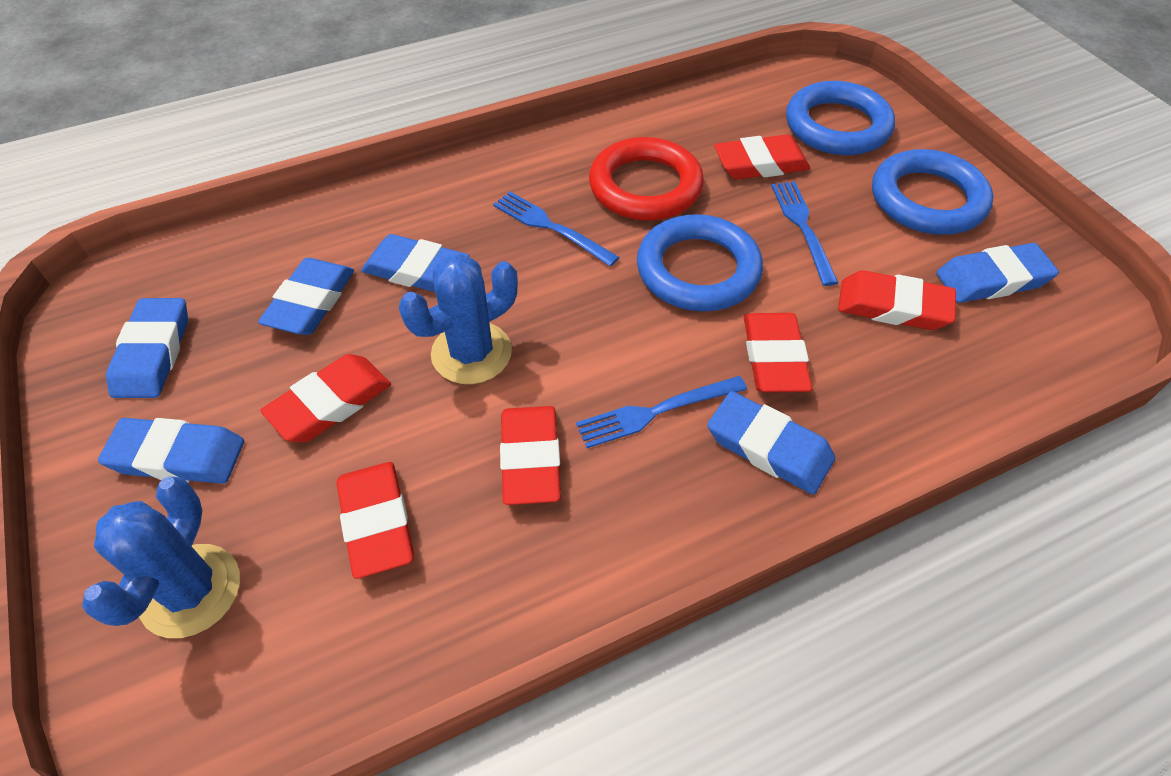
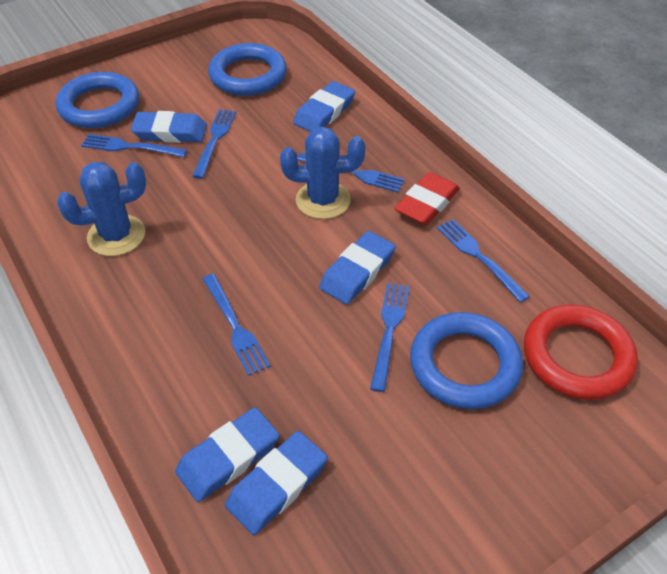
blue eraser: 6 -> 5
blue fork: 3 -> 6
red eraser: 6 -> 1

